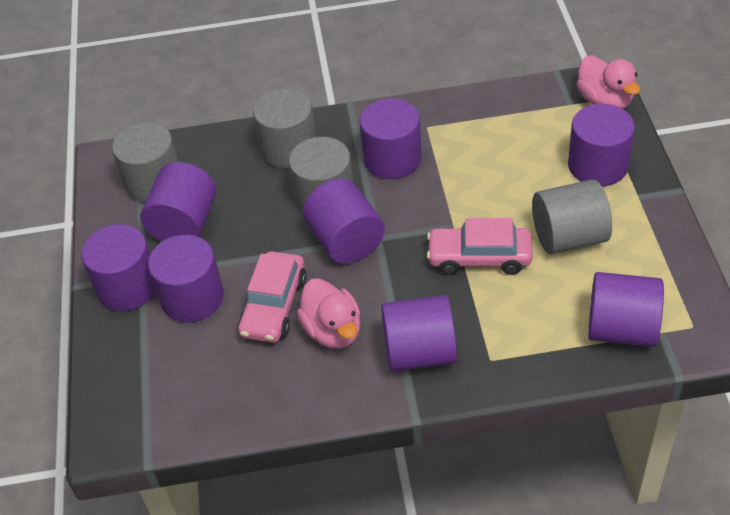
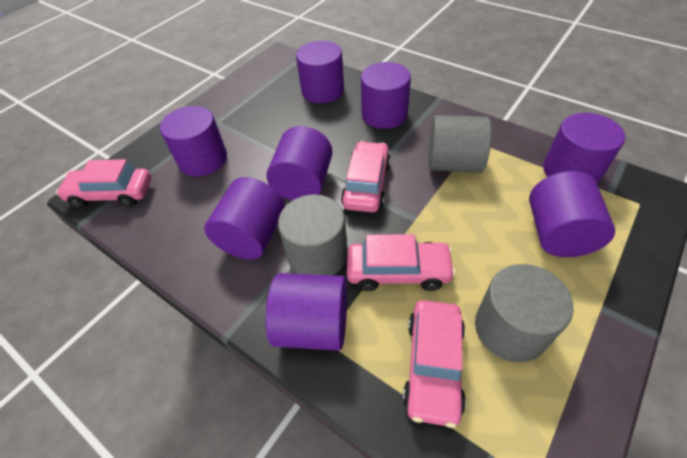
grey cylinder: 4 -> 3
pink car: 2 -> 4
pink duck: 2 -> 0

